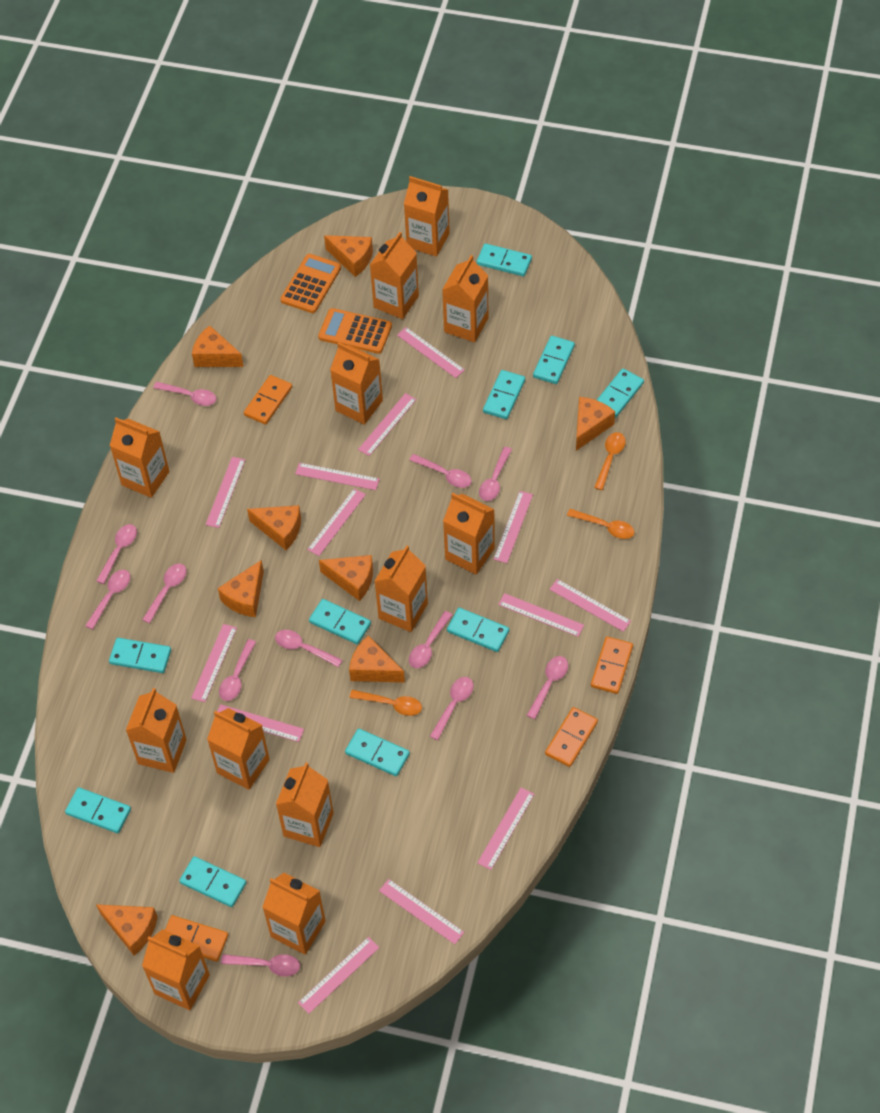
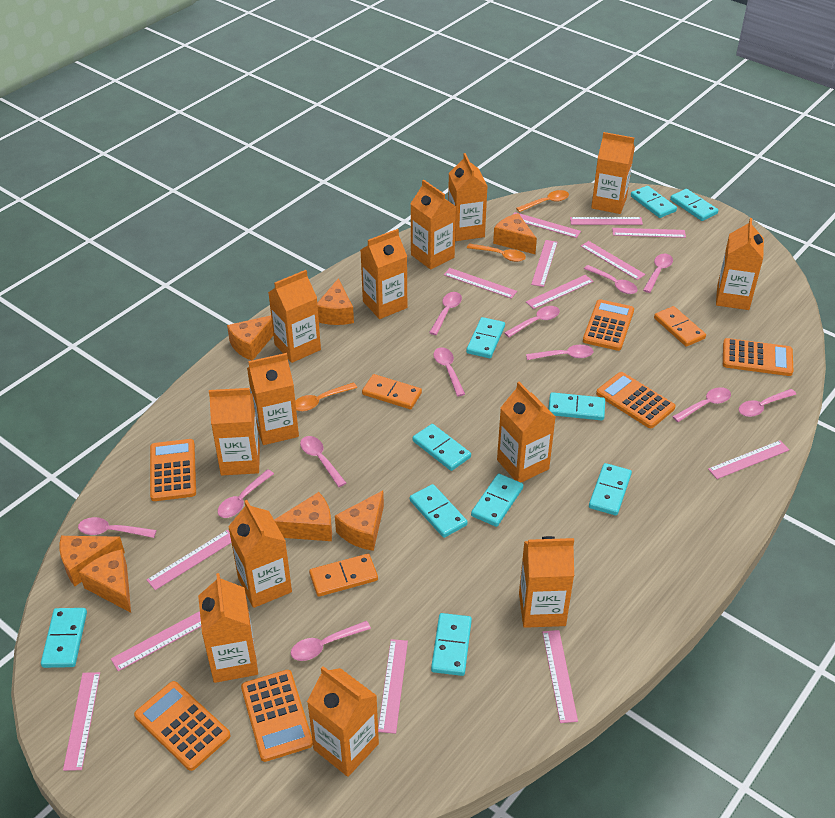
orange calculator: 2 -> 6
orange carton: 12 -> 13
orange cheese: 8 -> 7
orange domino: 4 -> 3

